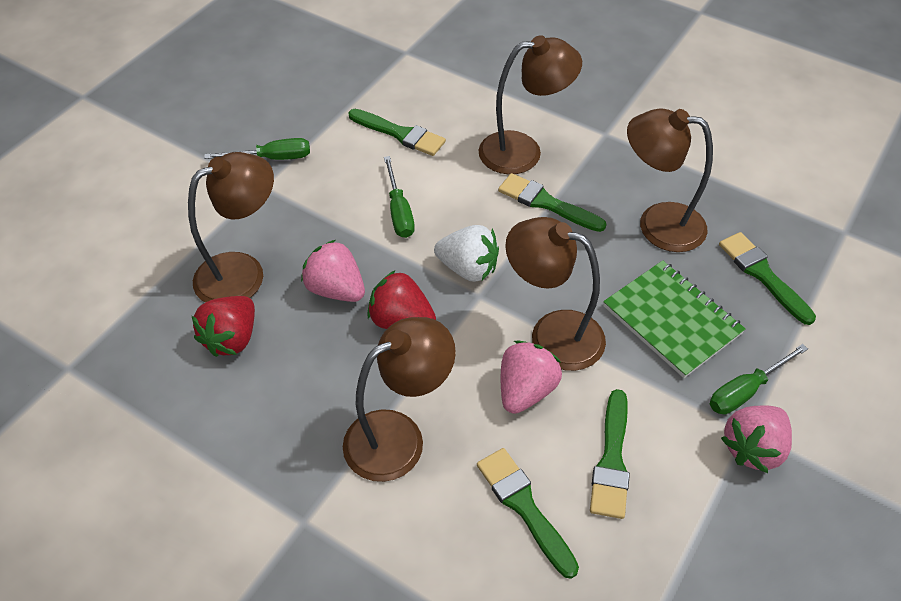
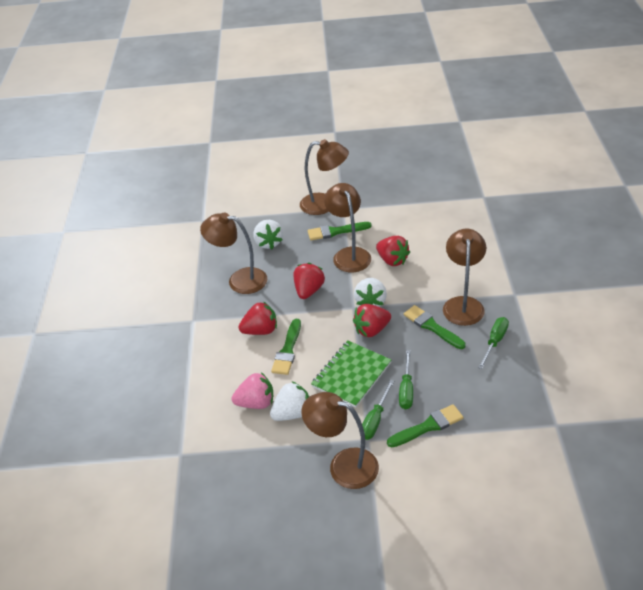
green brush: 5 -> 4
pink strawberry: 3 -> 1
red strawberry: 2 -> 4
white strawberry: 1 -> 3

